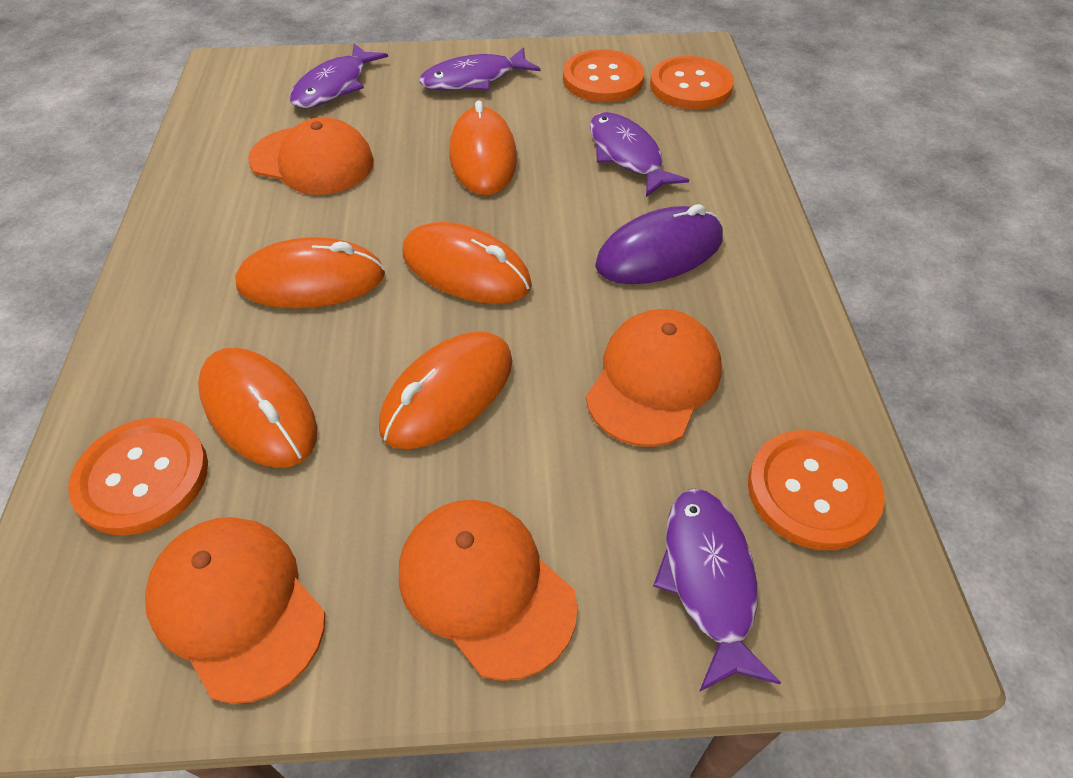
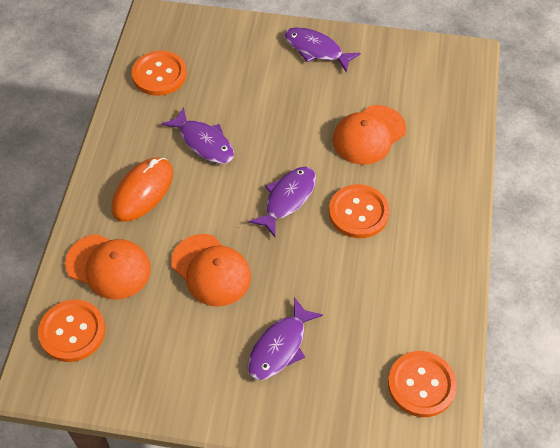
orange cap: 4 -> 3
orange mouse: 5 -> 1
purple mouse: 1 -> 0

